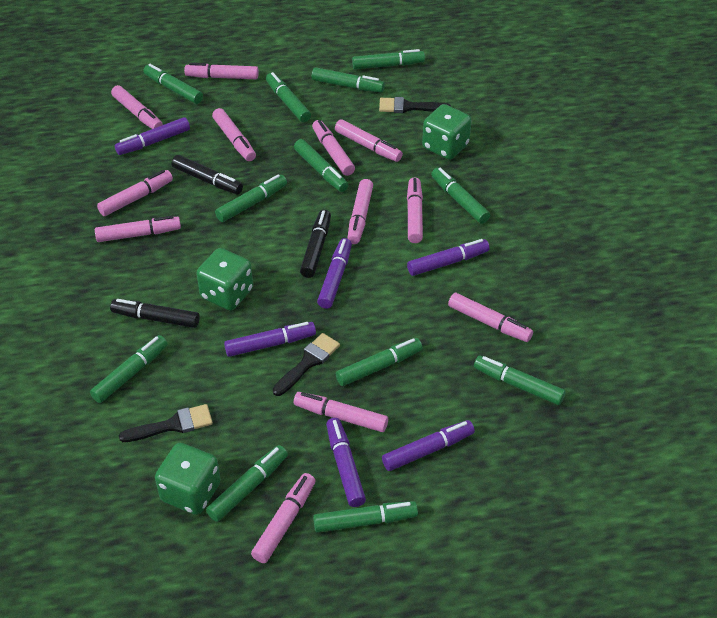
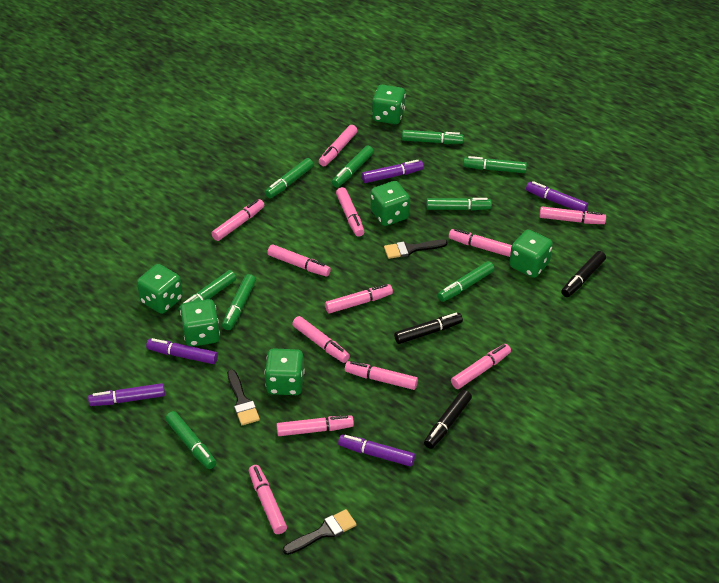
green dice: 3 -> 6
green marker: 12 -> 9
purple marker: 6 -> 5

